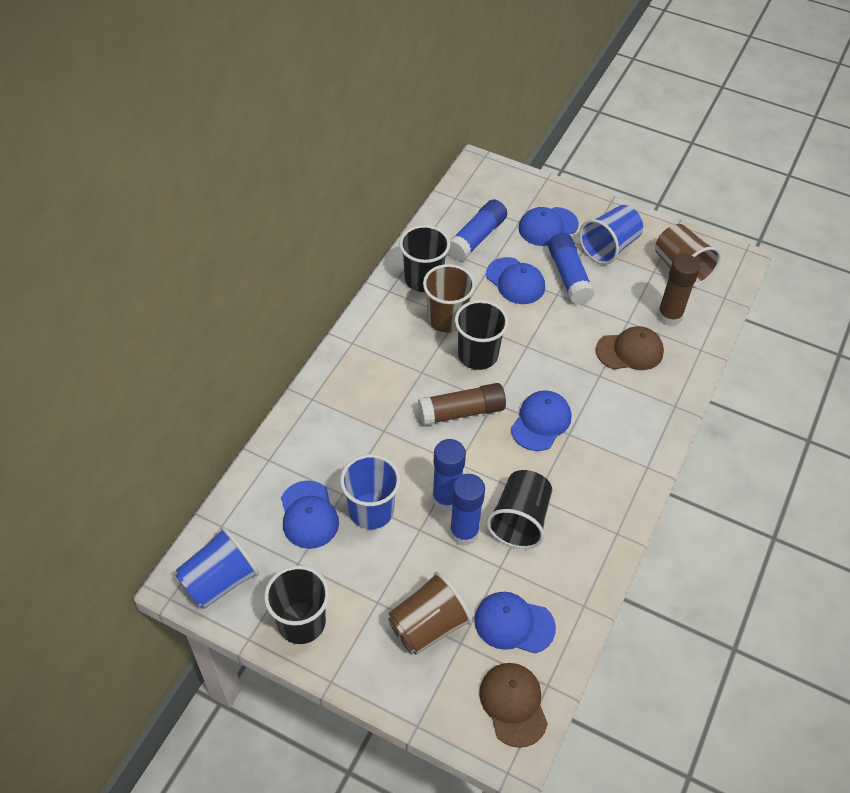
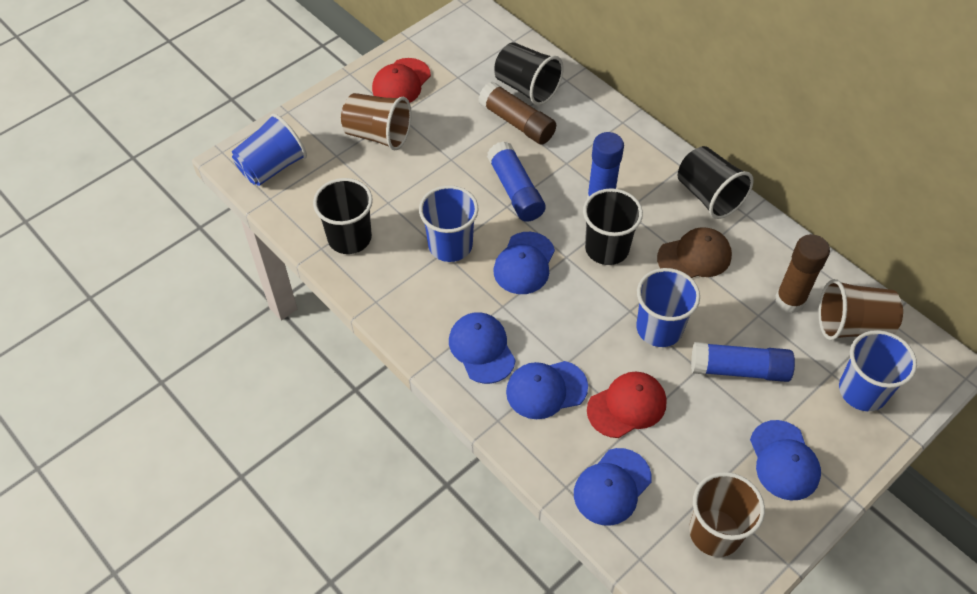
blue cup: 3 -> 4
blue glue stick: 4 -> 3
brown cap: 2 -> 1
red cap: 0 -> 2

